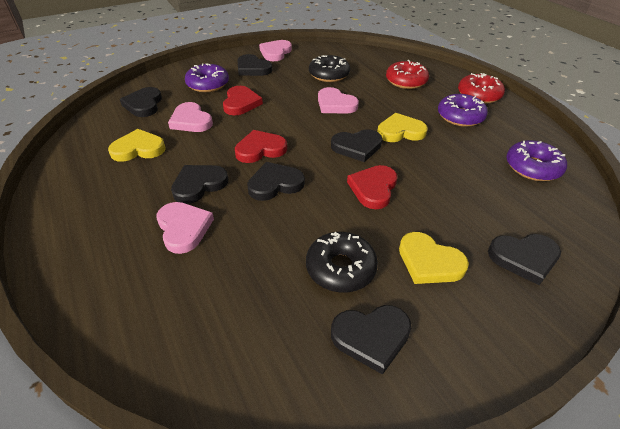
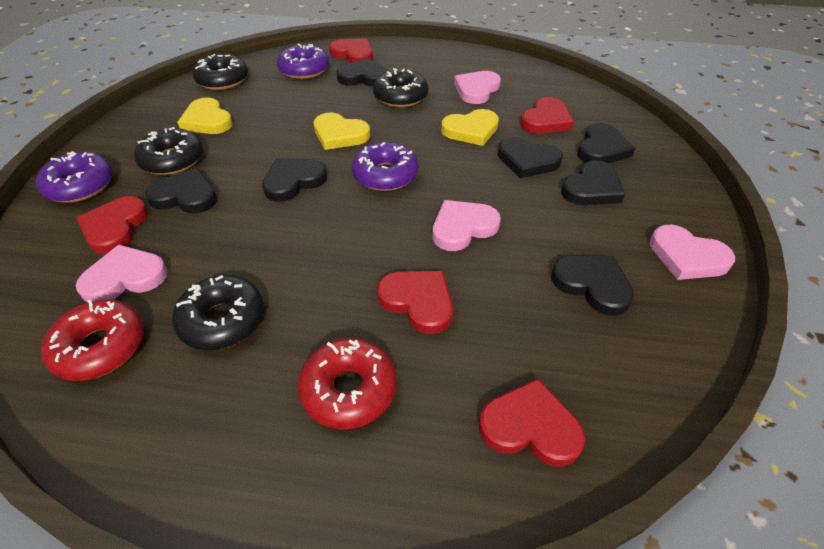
black donut: 2 -> 4
red heart: 3 -> 5

